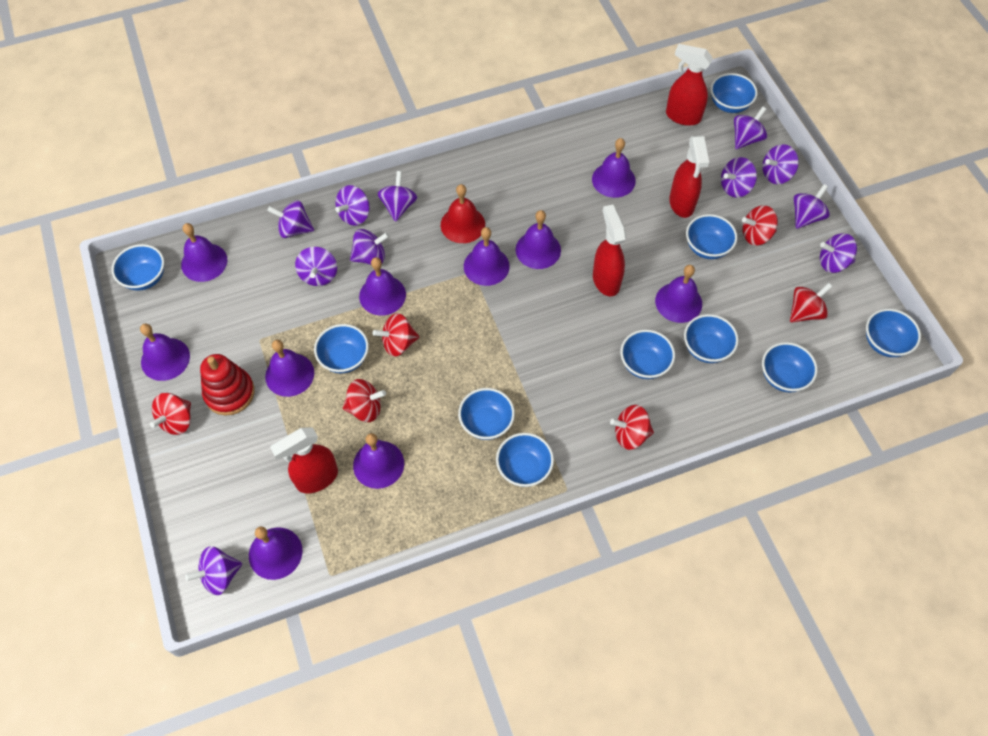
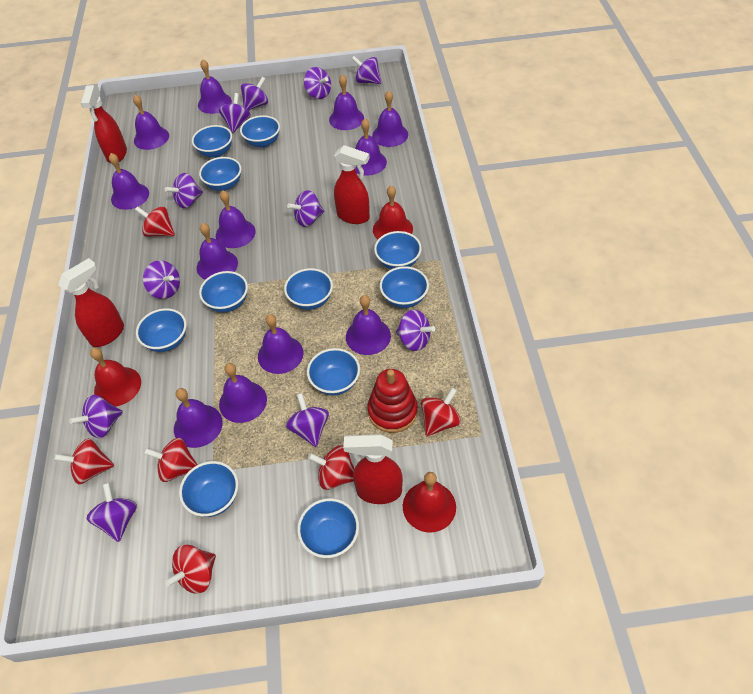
blue bowl: 10 -> 11
purple bell: 10 -> 12
red bell: 1 -> 3

